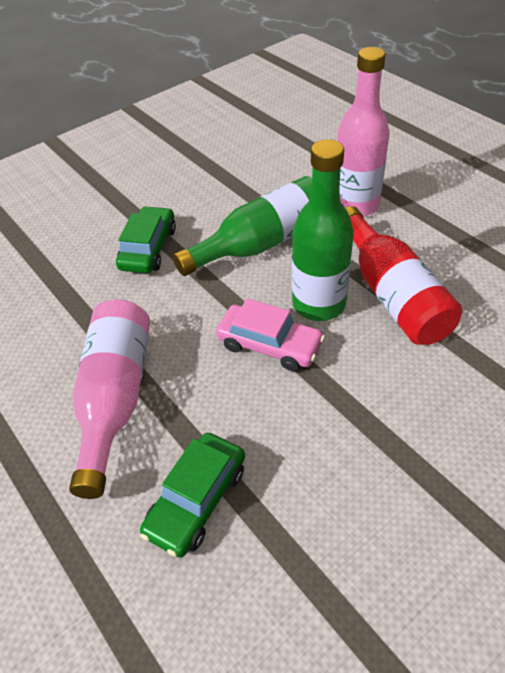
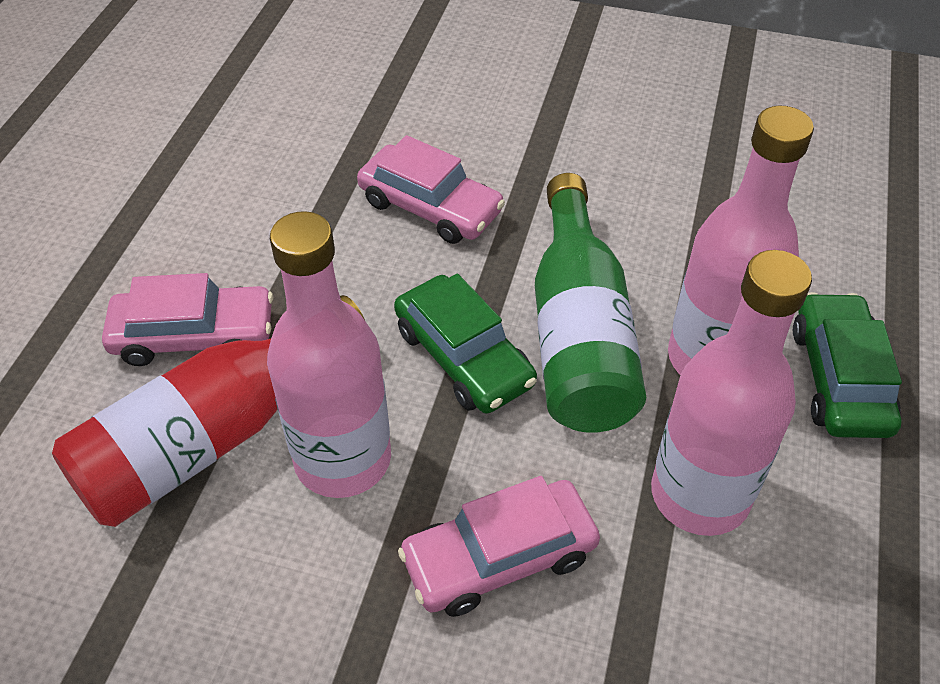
green bottle: 2 -> 1
pink bottle: 2 -> 3
pink car: 1 -> 3

